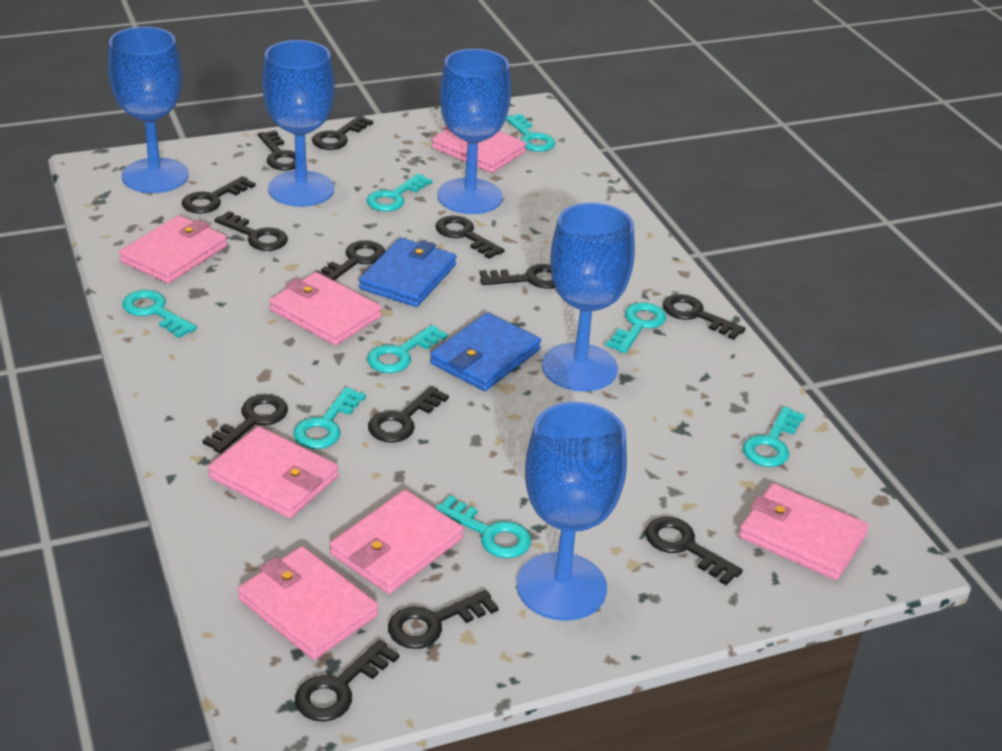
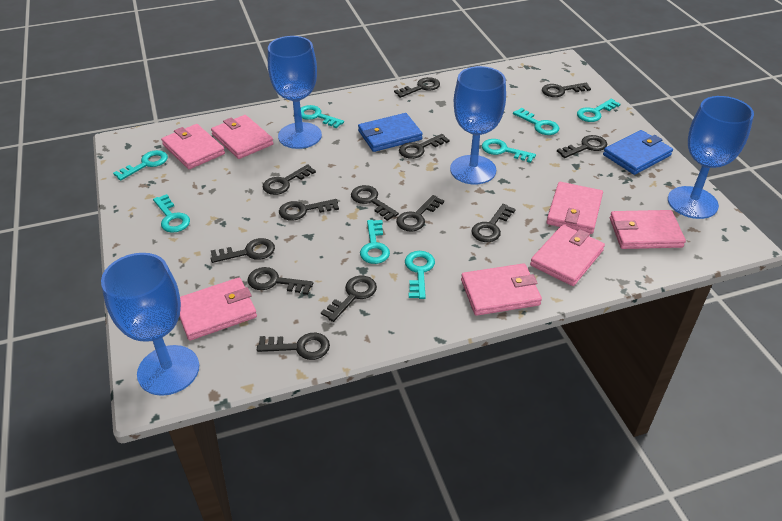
blue goblet: 5 -> 4

